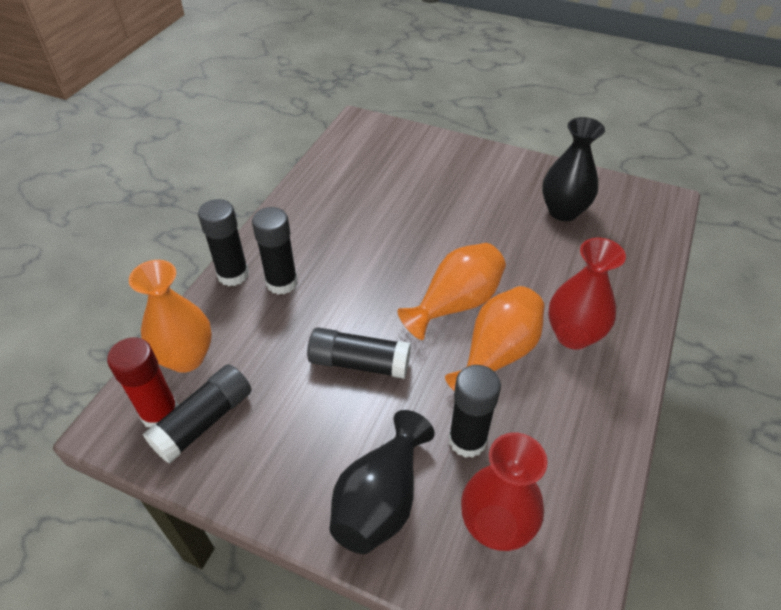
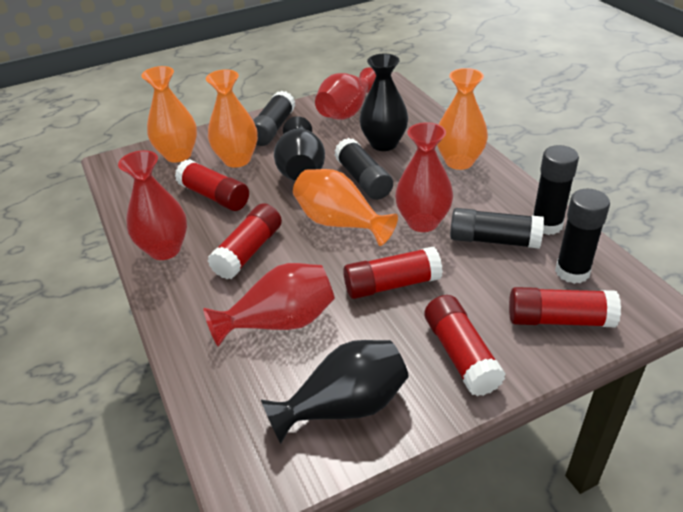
black vase: 2 -> 3
orange vase: 3 -> 4
red glue stick: 1 -> 5
red vase: 2 -> 4

